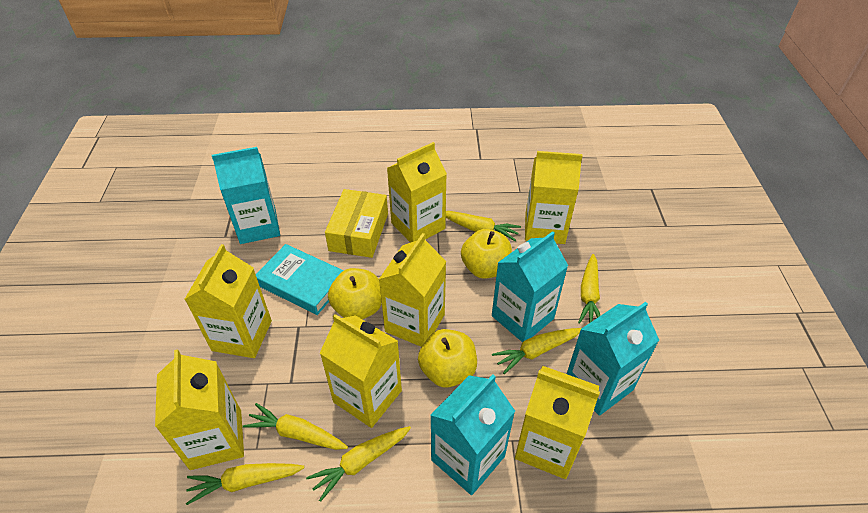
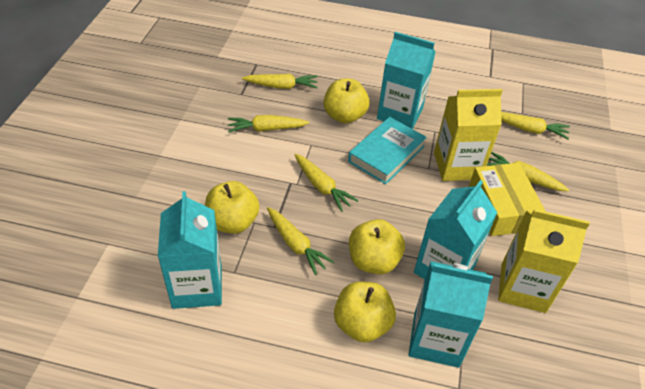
yellow apple: 3 -> 4
yellow carton: 7 -> 2

